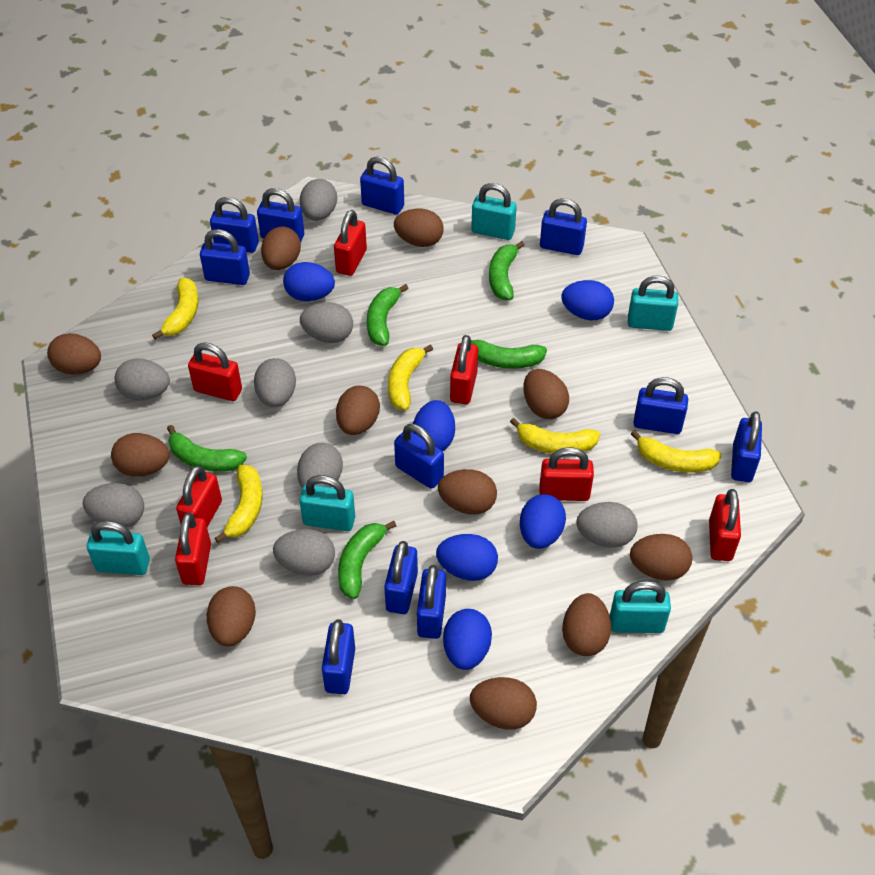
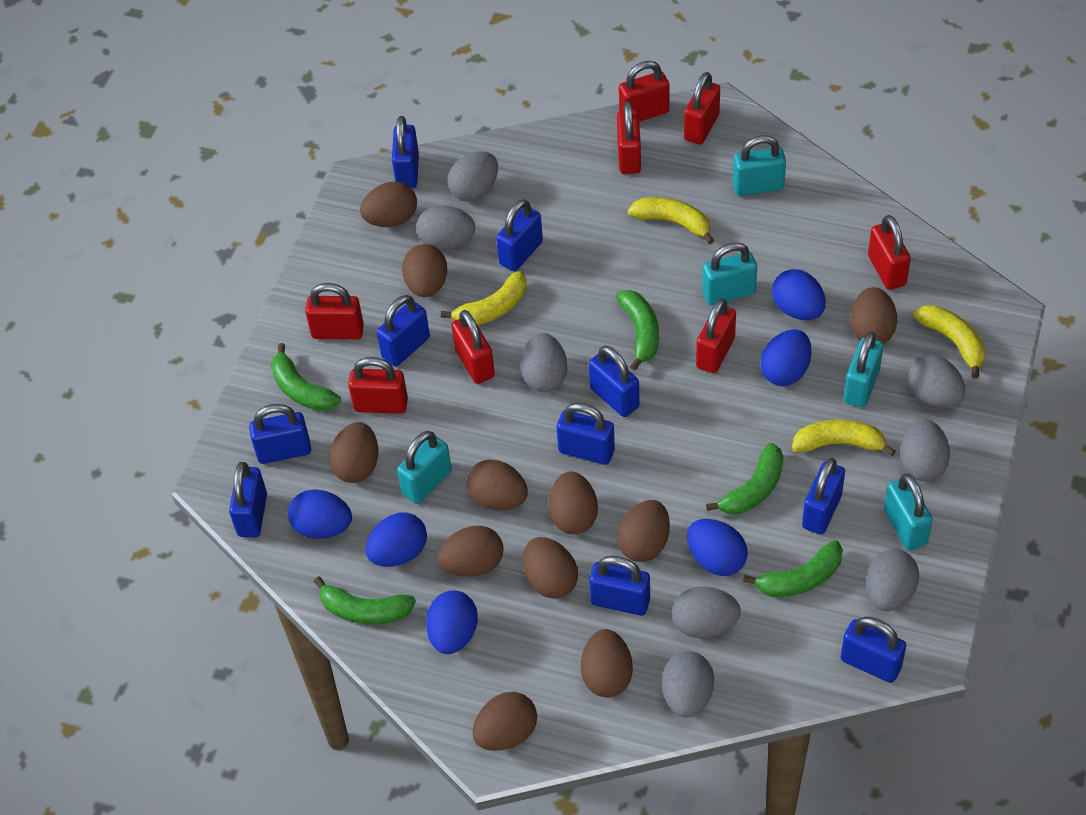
blue padlock: 11 -> 10
red padlock: 7 -> 8
yellow banana: 5 -> 4

